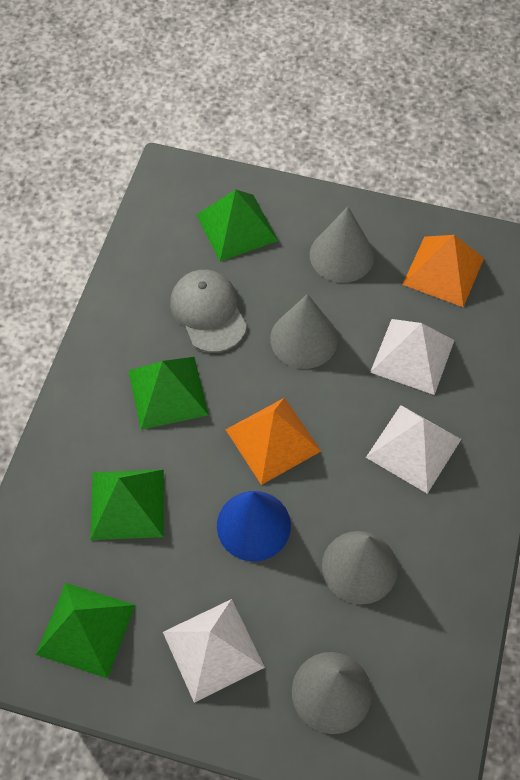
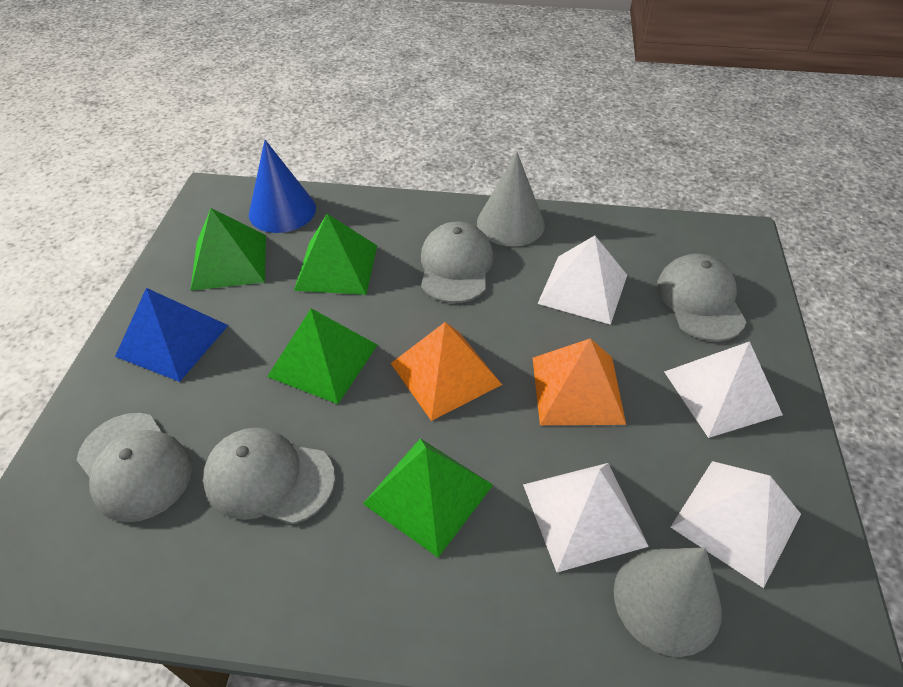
blue pyramid: 0 -> 1
grey cap: 1 -> 4
grey cone: 4 -> 2
white pyramid: 3 -> 4

